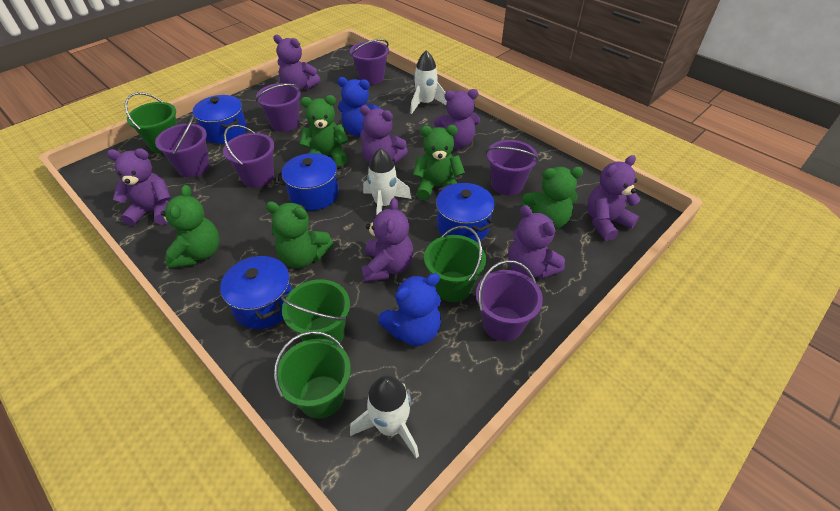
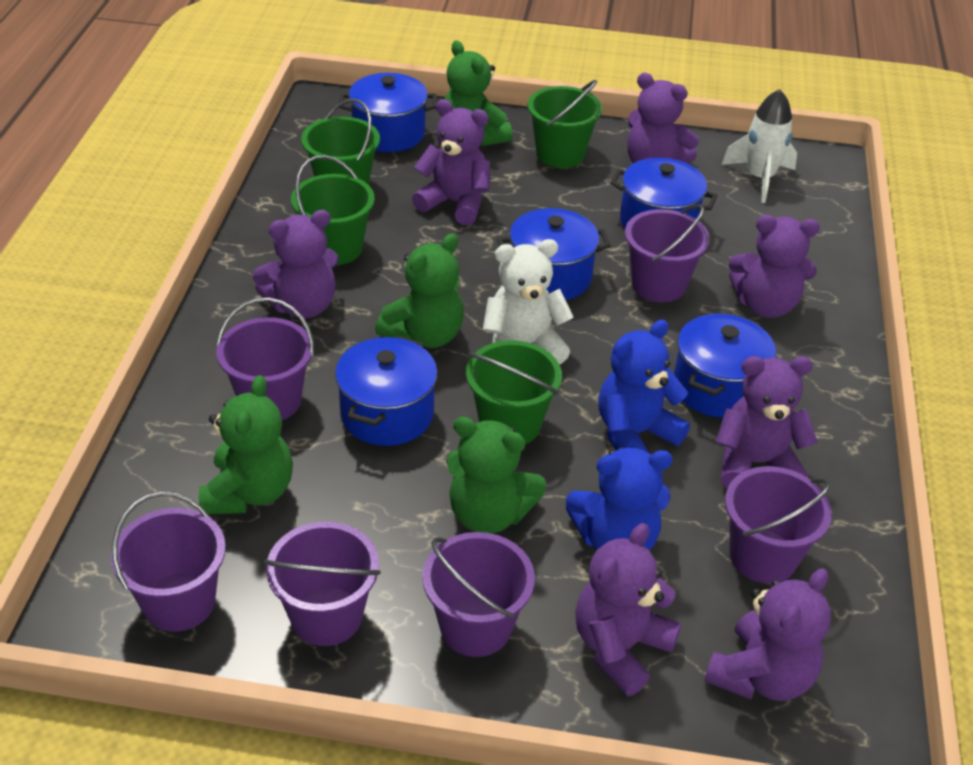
blue pot: 4 -> 5
green teddy bear: 5 -> 4
white rocket: 3 -> 1
white teddy bear: 0 -> 1

